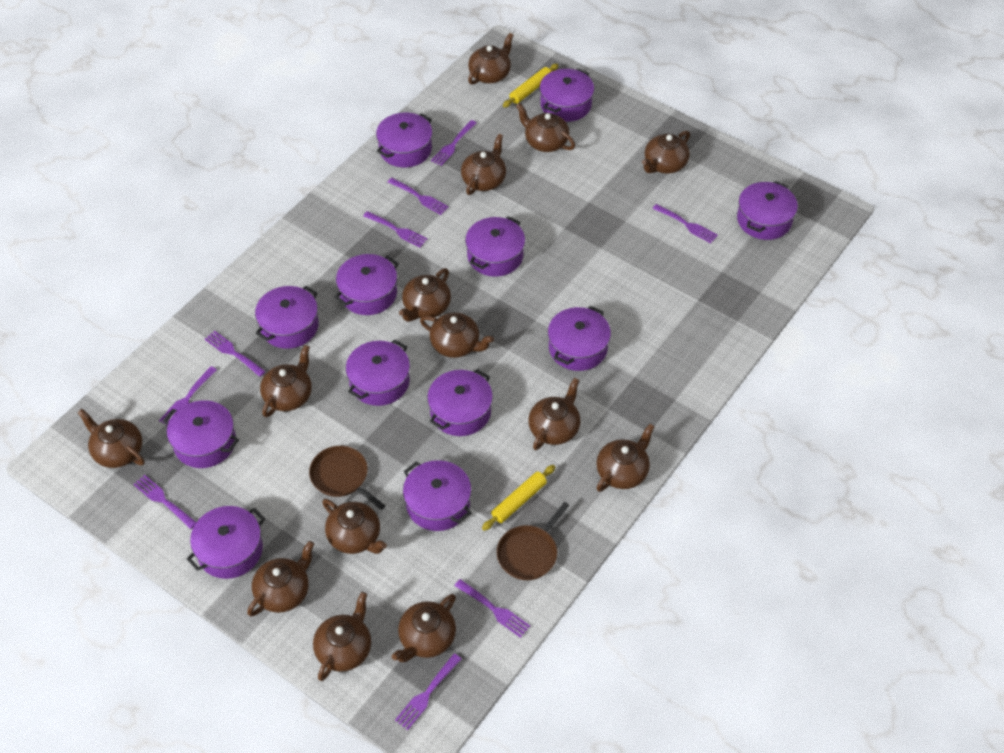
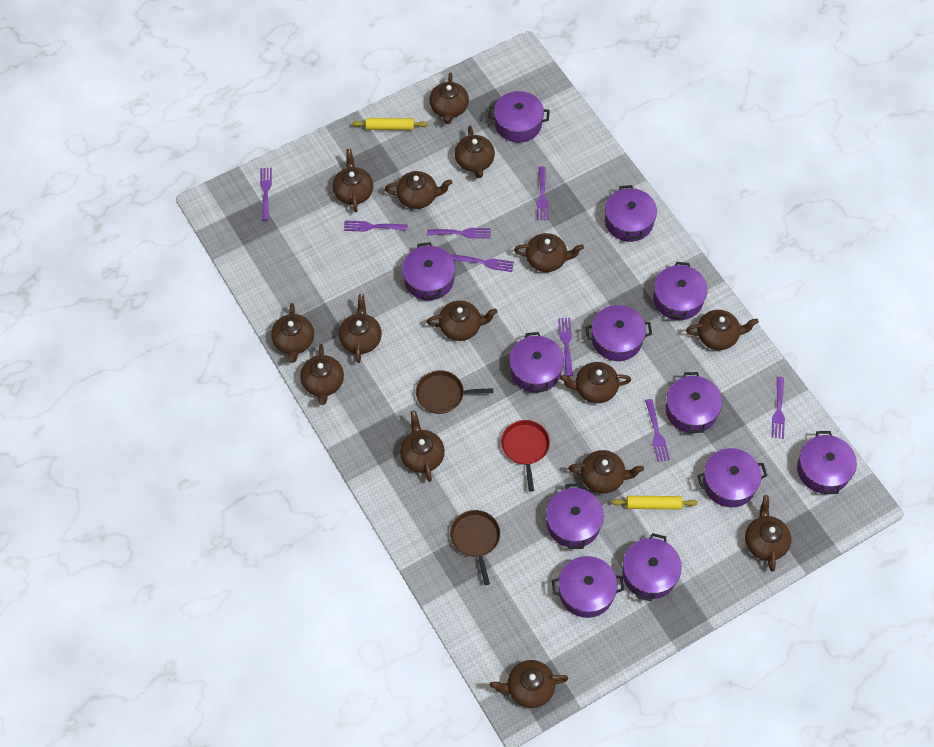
brown teapot: 14 -> 15
purple fork: 9 -> 8
red pan: 0 -> 1

